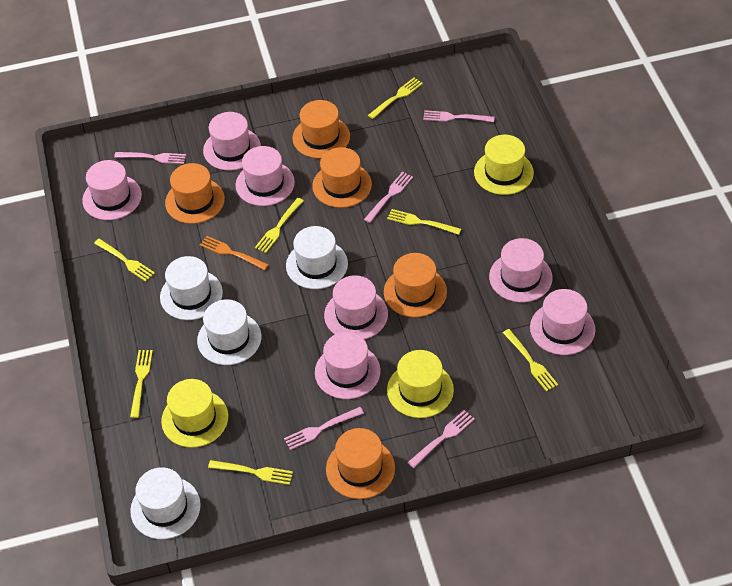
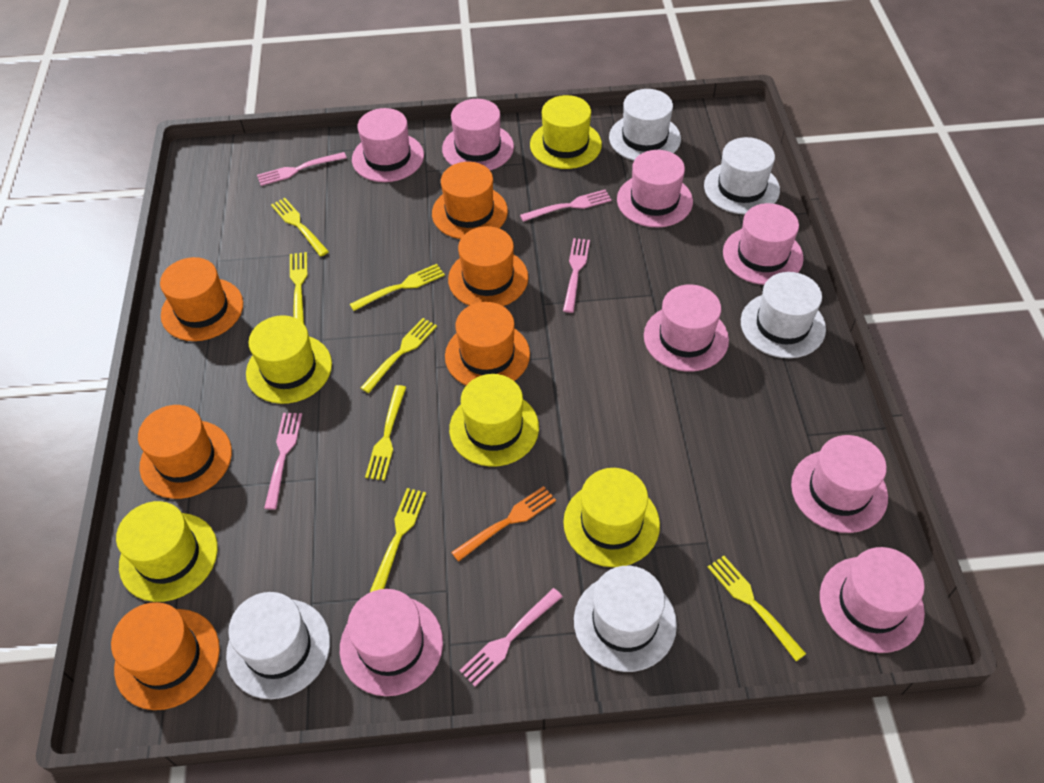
orange hat: 5 -> 6
pink hat: 7 -> 8
white hat: 4 -> 5
yellow hat: 3 -> 5

